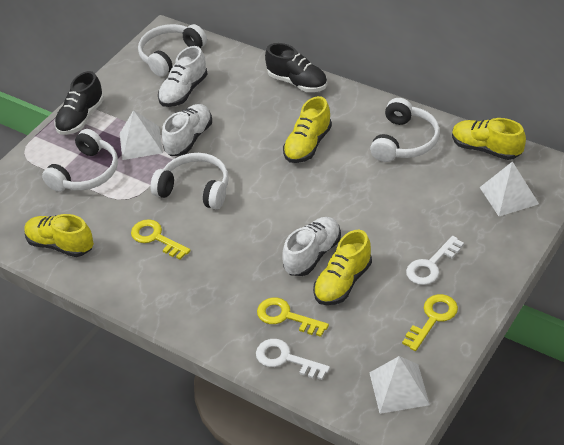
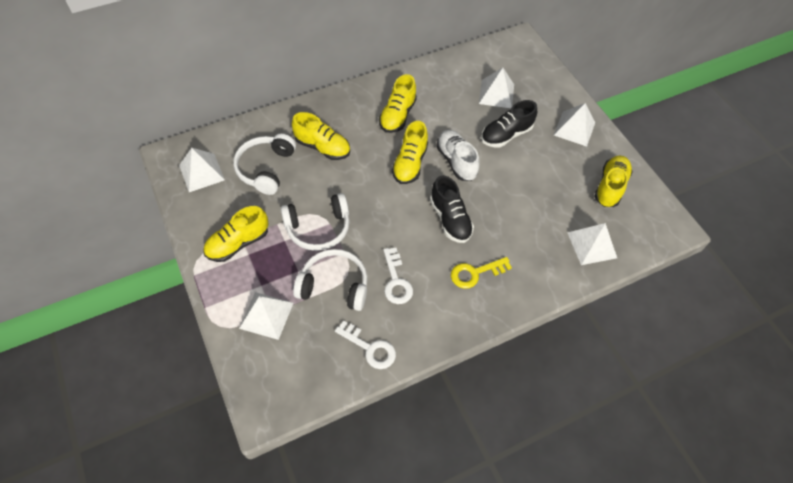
white headphones: 4 -> 3
white pyramid: 3 -> 5
white shoe: 3 -> 1
yellow key: 3 -> 1
yellow shoe: 4 -> 5

